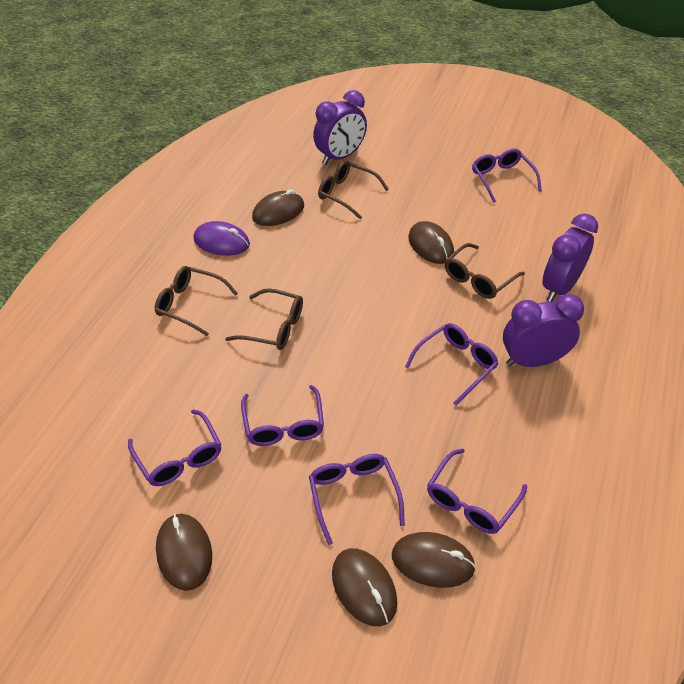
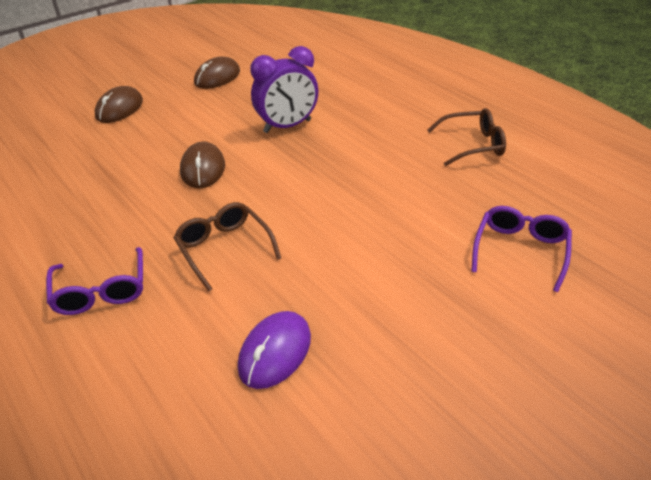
brown glasses: 4 -> 2
brown mouse: 5 -> 3
purple clock: 3 -> 1
purple glasses: 6 -> 2

